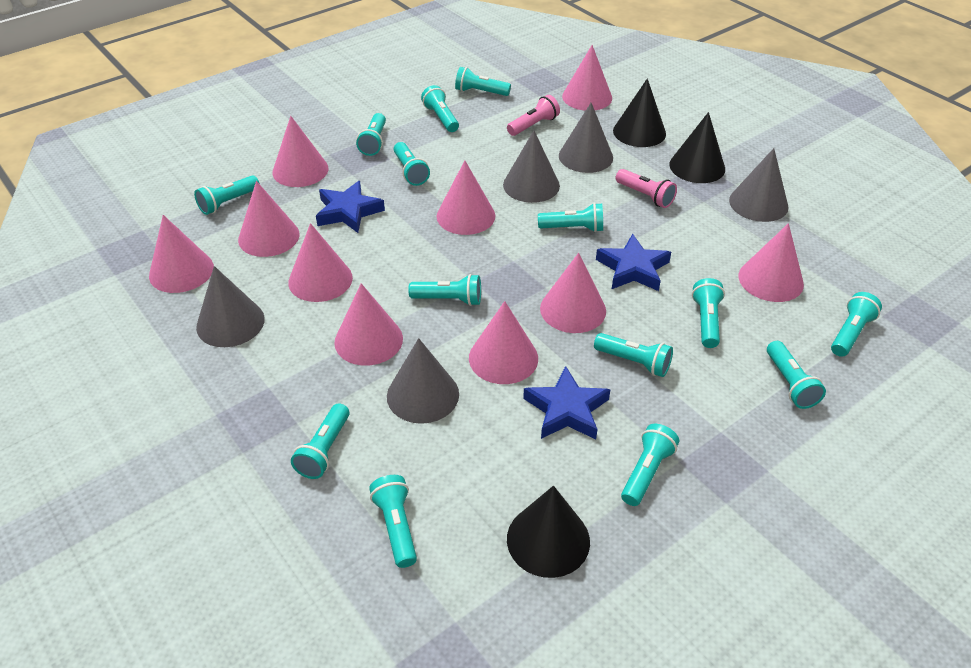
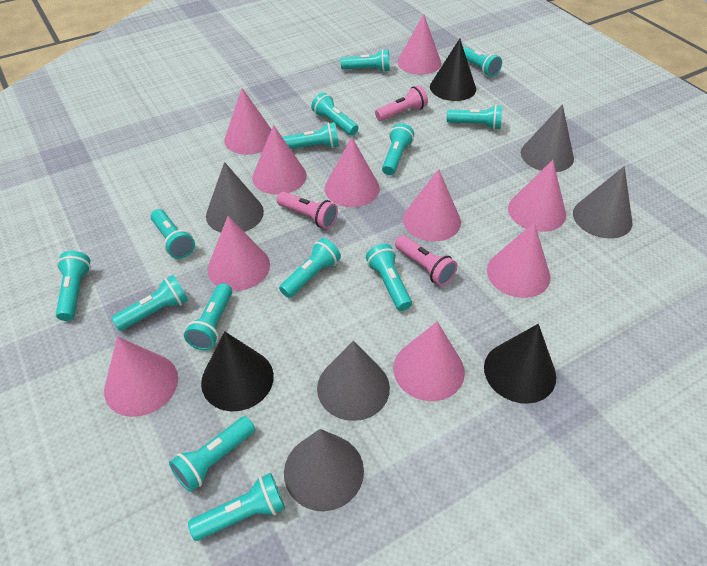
blue star: 3 -> 0
pink flashlight: 2 -> 3

